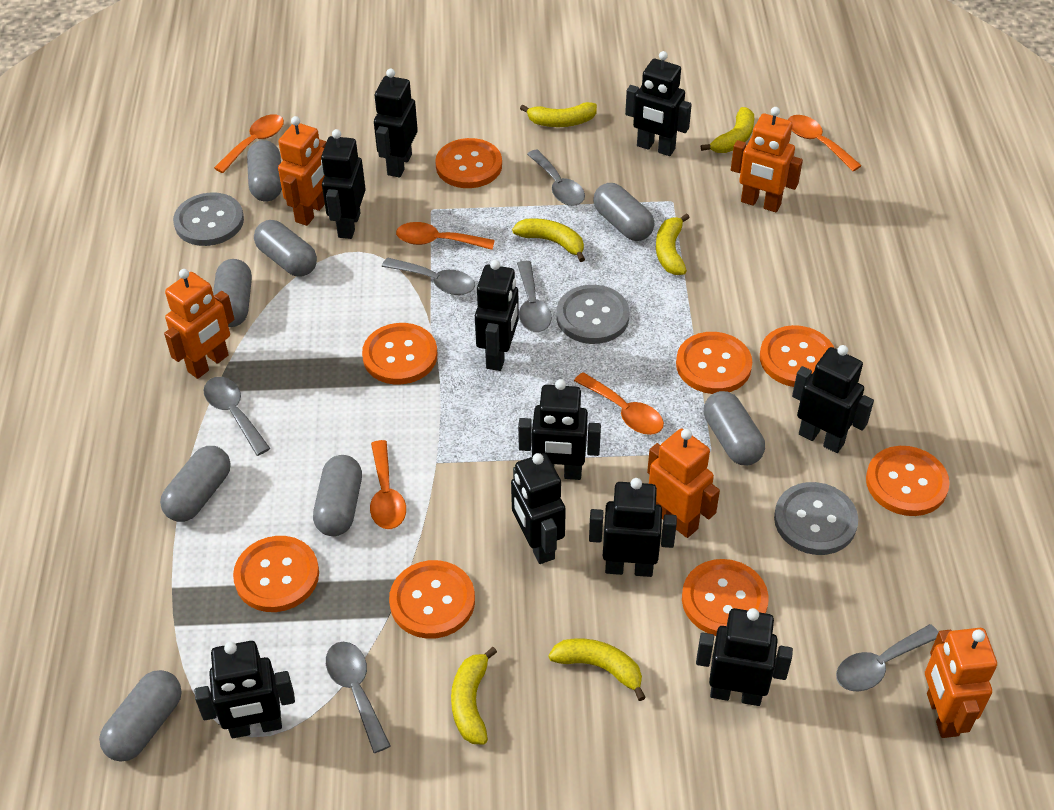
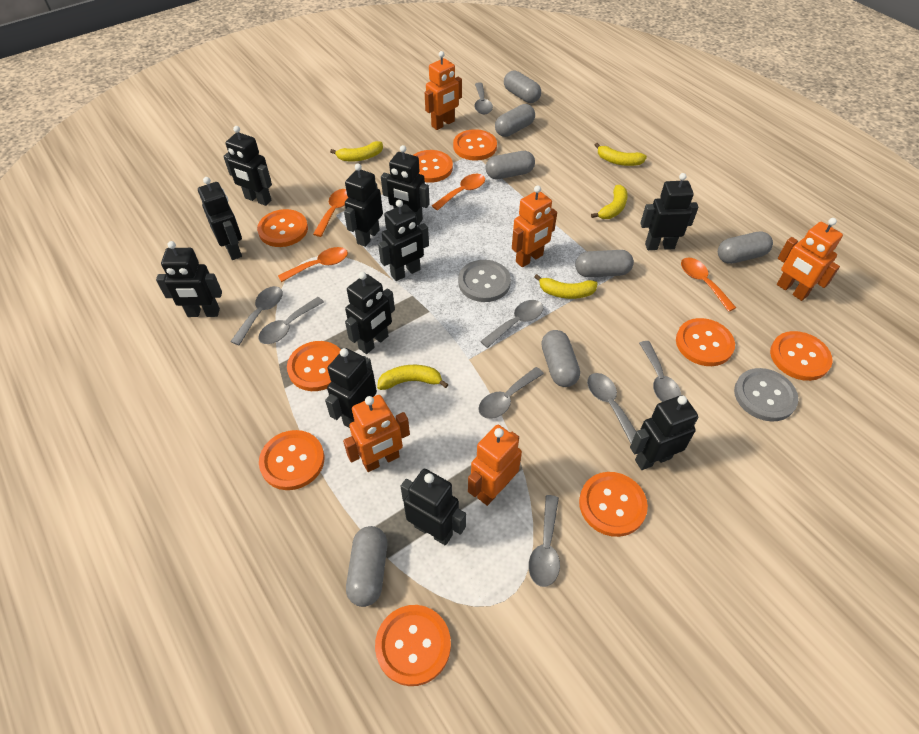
black robot: 10 -> 11
grey button: 3 -> 2
grey capsule: 8 -> 7
grey spoon: 6 -> 8
orange button: 8 -> 9
orange spoon: 5 -> 4
yellow banana: 6 -> 5

